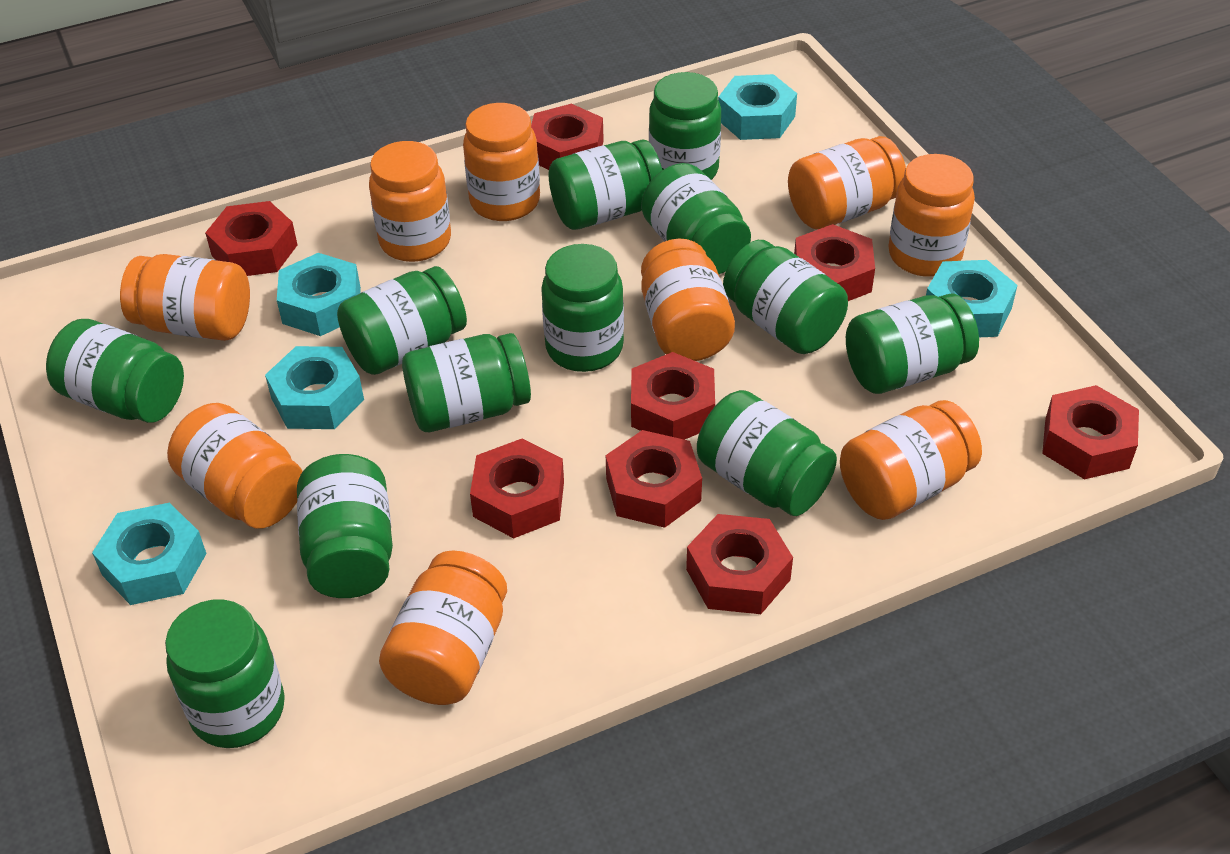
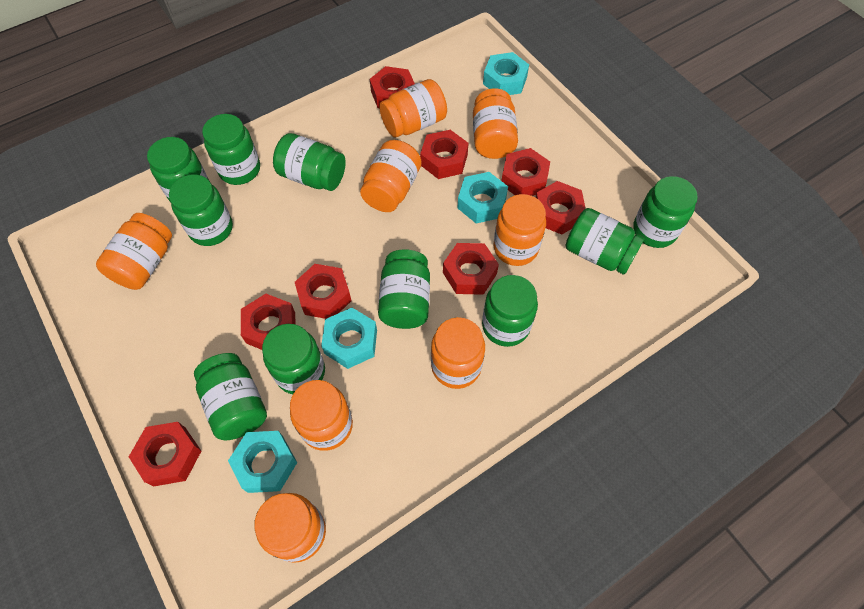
green jar: 12 -> 10
orange jar: 9 -> 8
turquoise nut: 5 -> 4

